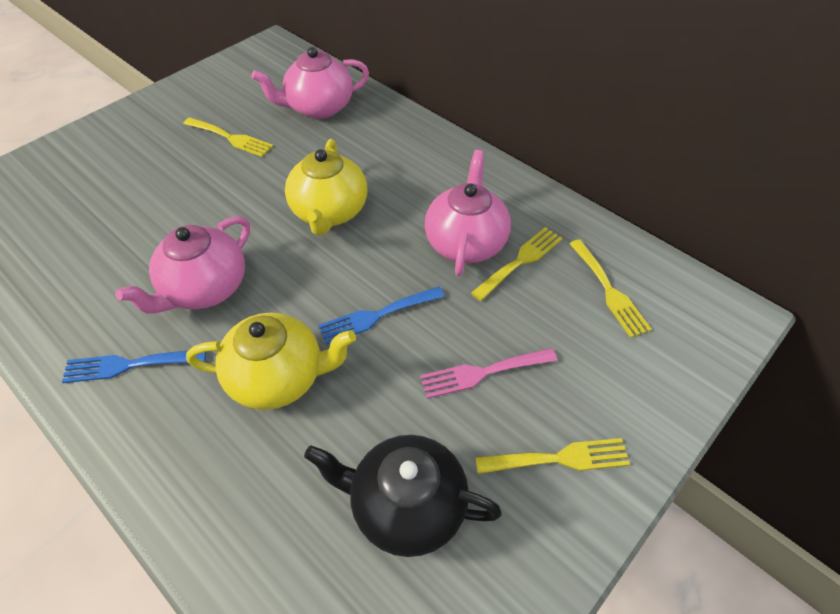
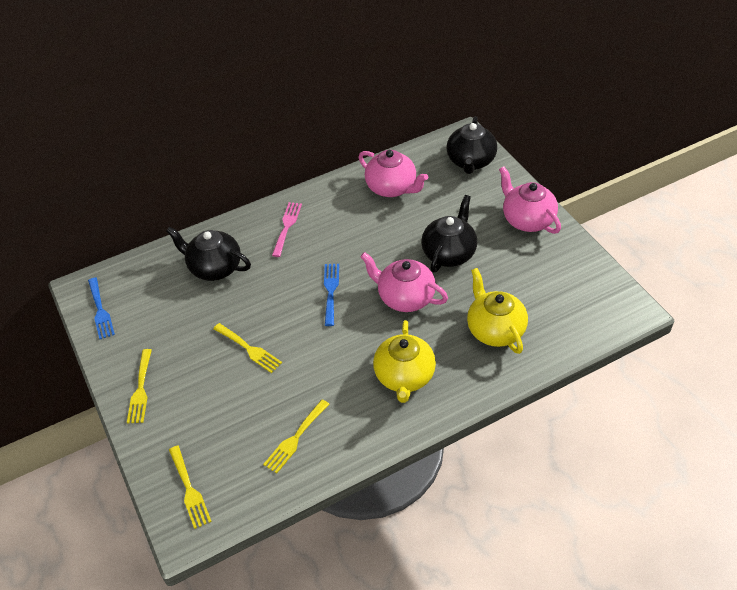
black teapot: 1 -> 3

